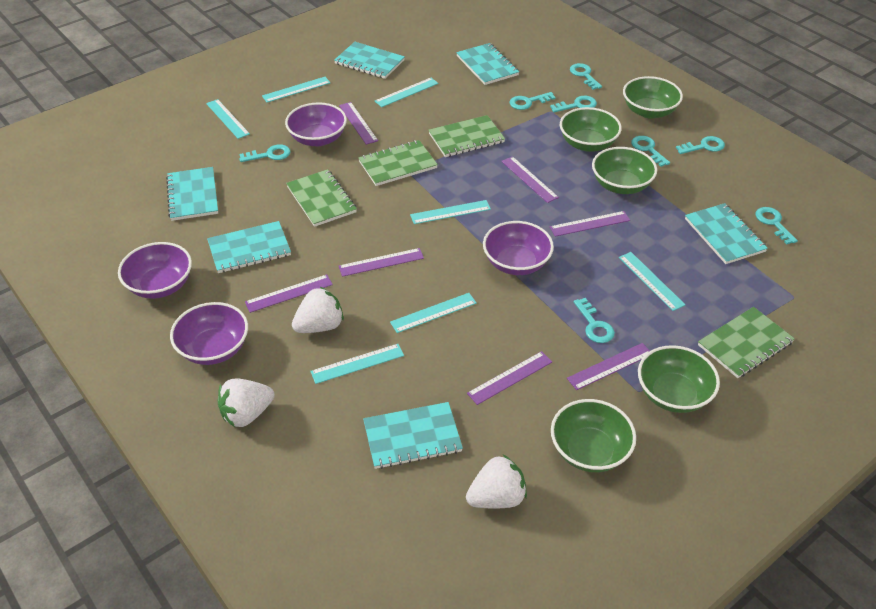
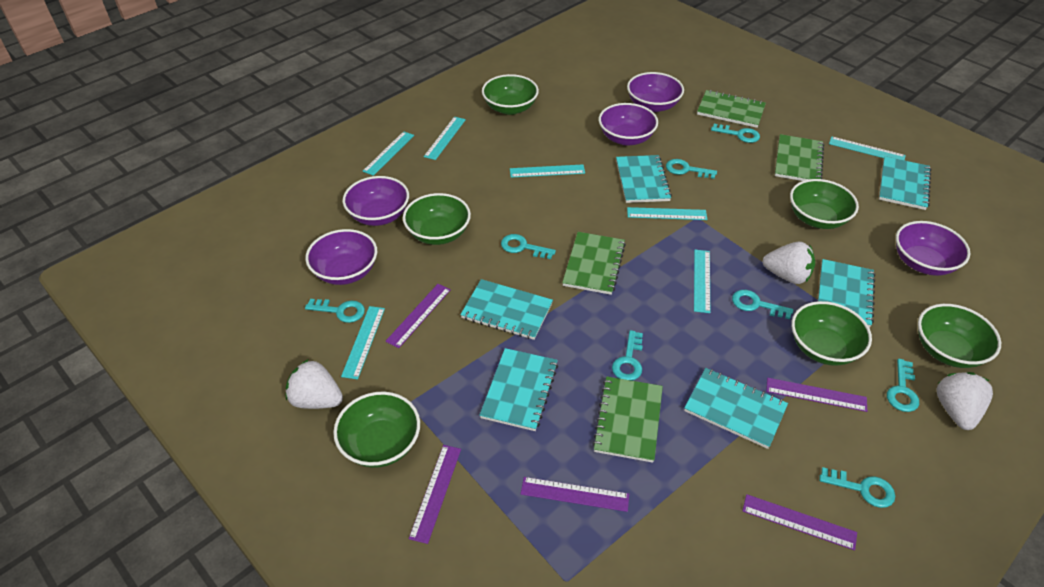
green bowl: 5 -> 6
purple bowl: 4 -> 5
purple ruler: 7 -> 5

